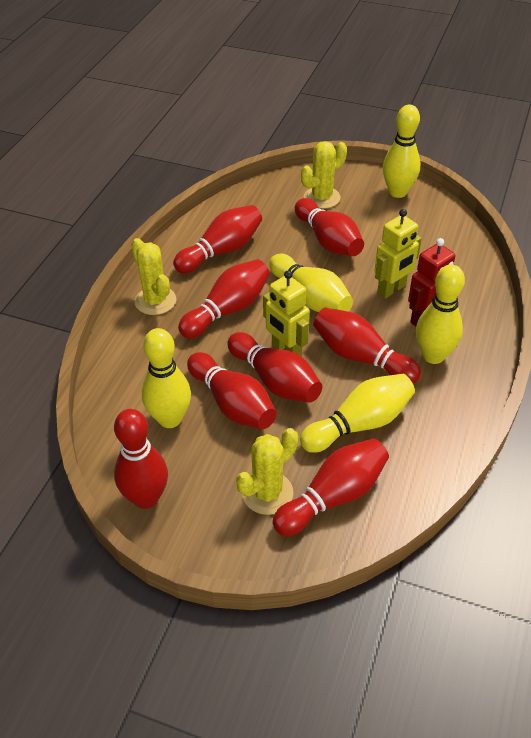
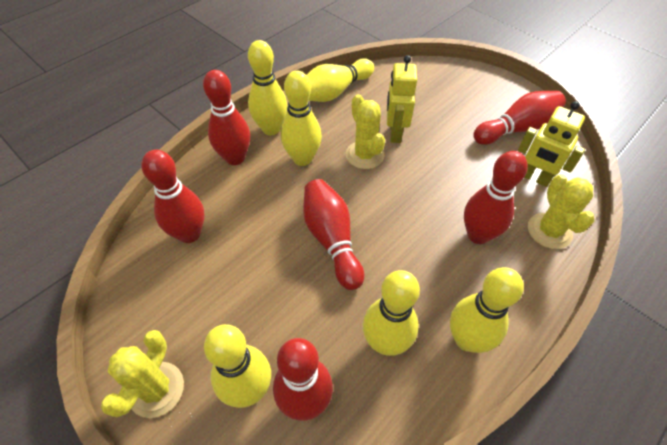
red bowling pin: 8 -> 6
red robot: 1 -> 0
yellow bowling pin: 5 -> 6

